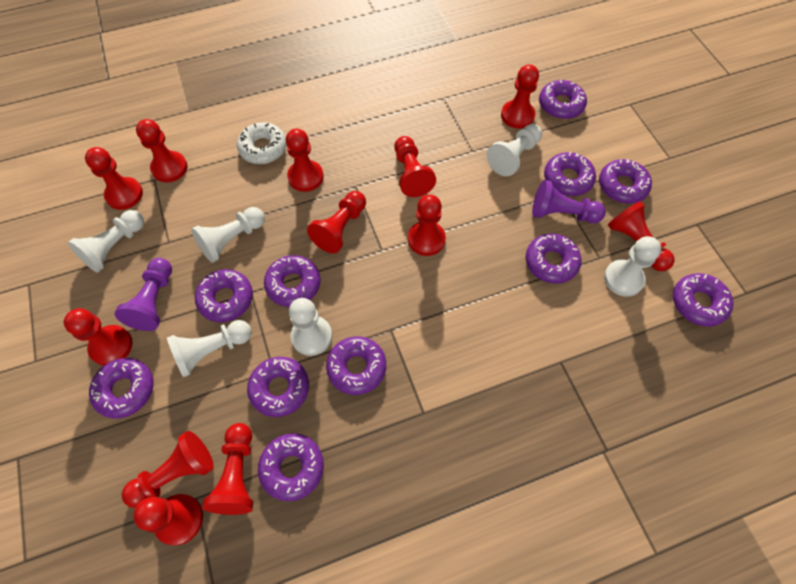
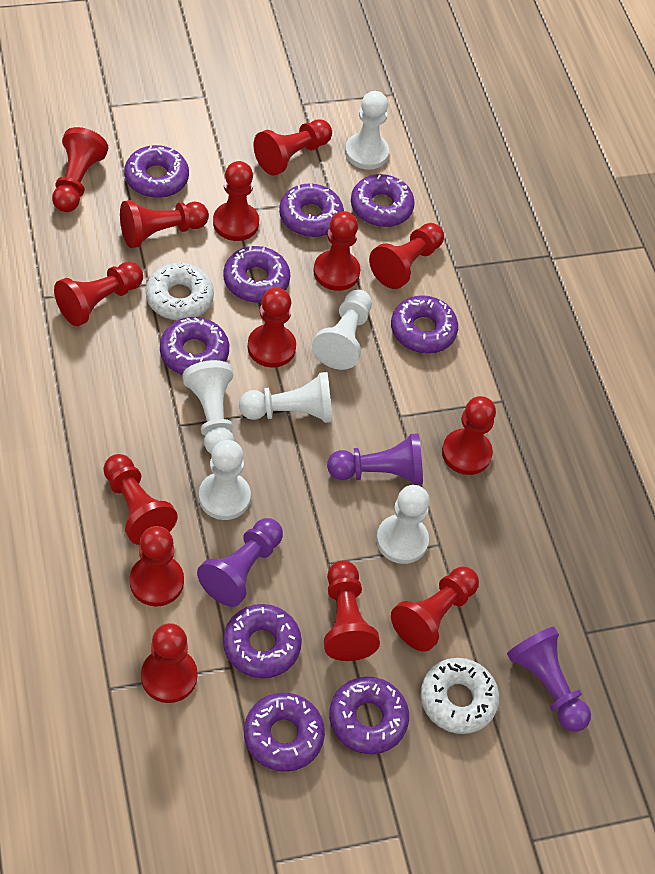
purple donut: 11 -> 9
purple pawn: 2 -> 3
red pawn: 12 -> 14
white donut: 1 -> 2

